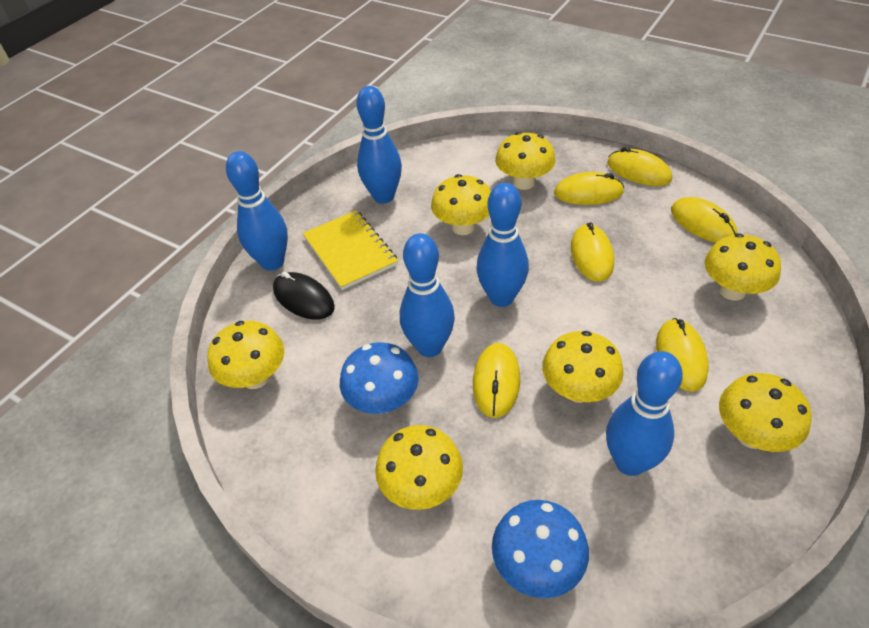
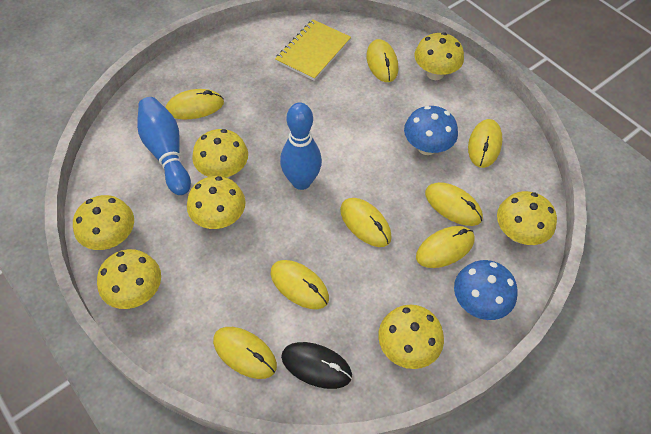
blue bowling pin: 5 -> 2
yellow mouse: 6 -> 8

